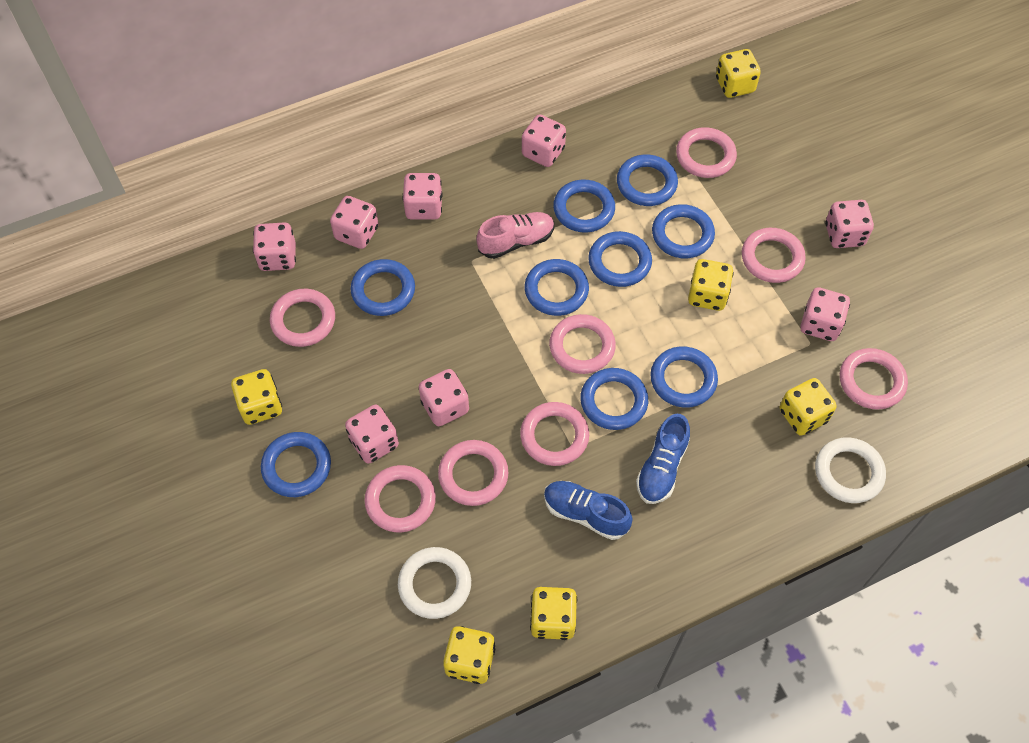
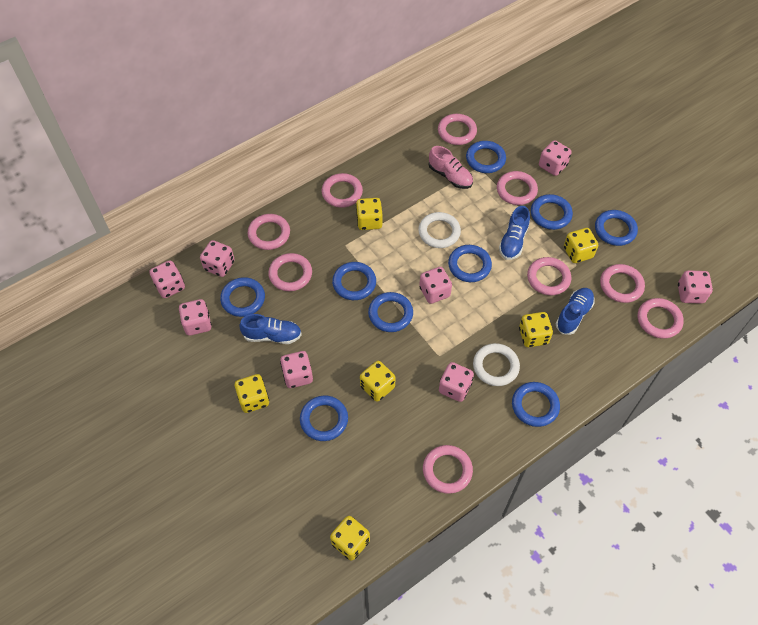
blue shoe: 2 -> 3
pink ring: 8 -> 9

